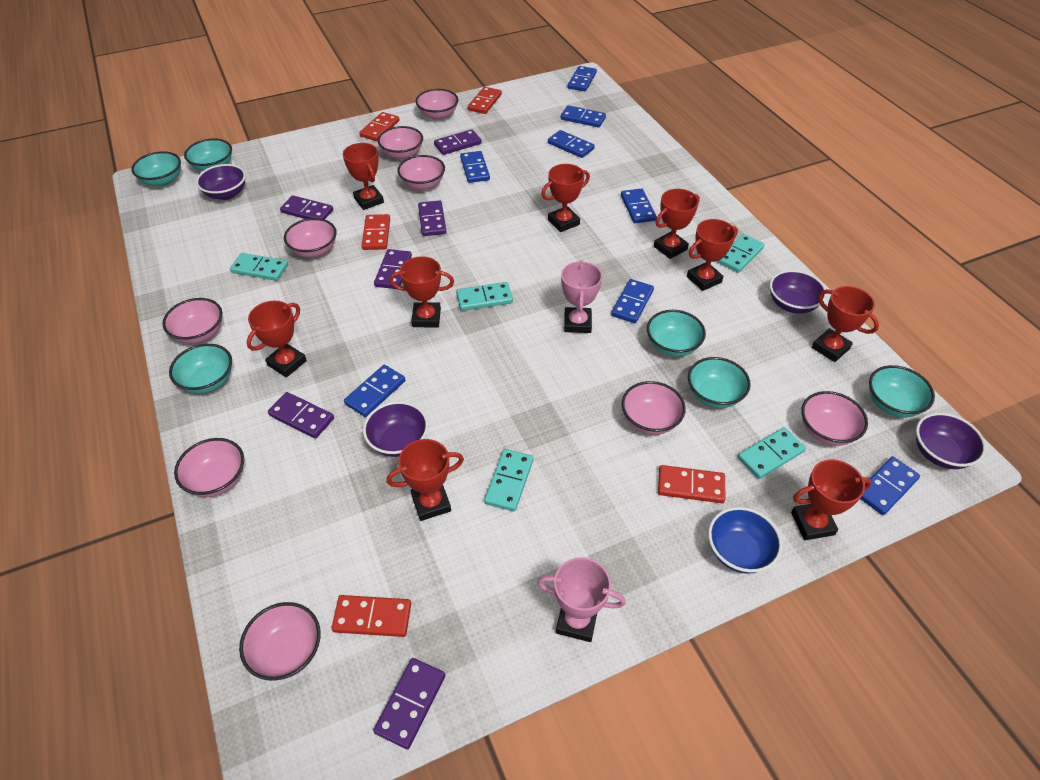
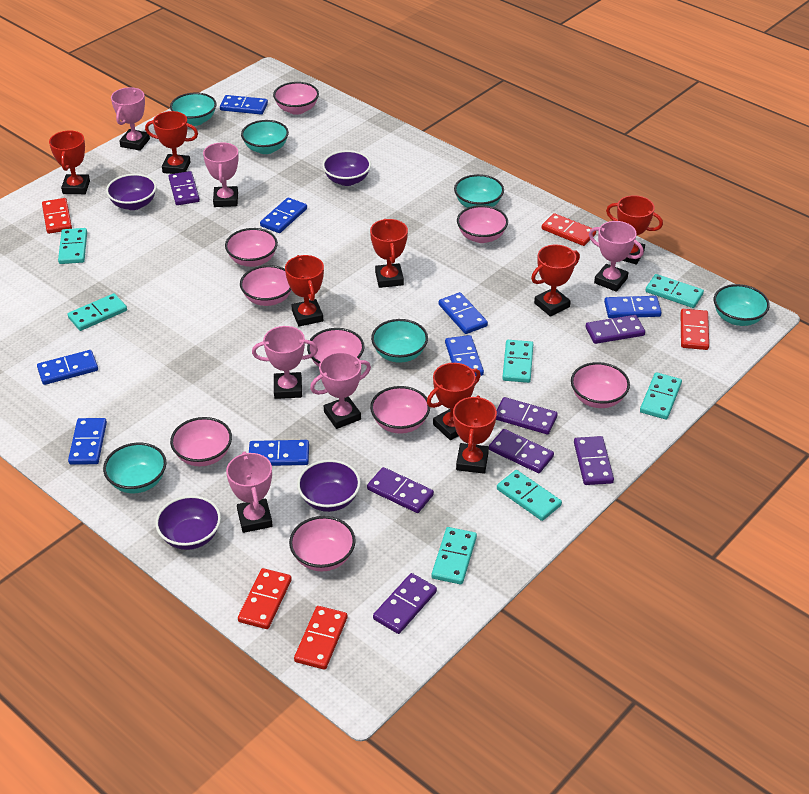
blue bowl: 1 -> 0
pink trophy: 2 -> 6
purple domino: 6 -> 7
red trophy: 9 -> 8
turquoise domino: 5 -> 7

